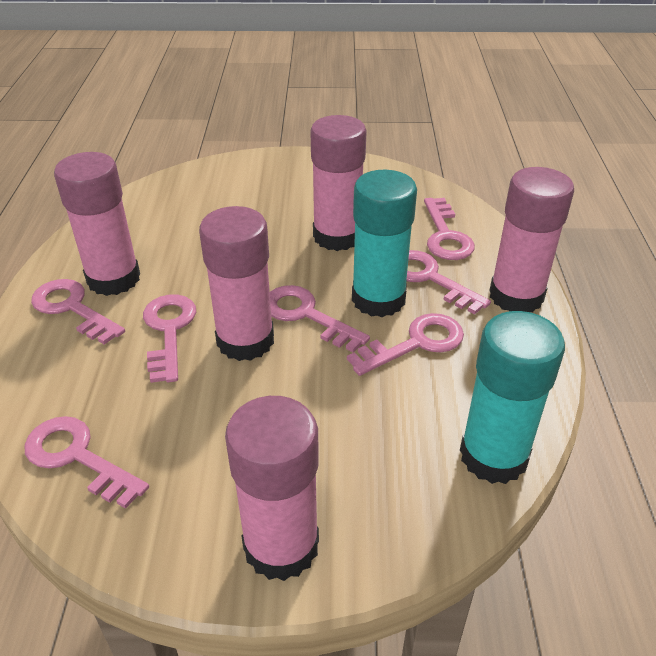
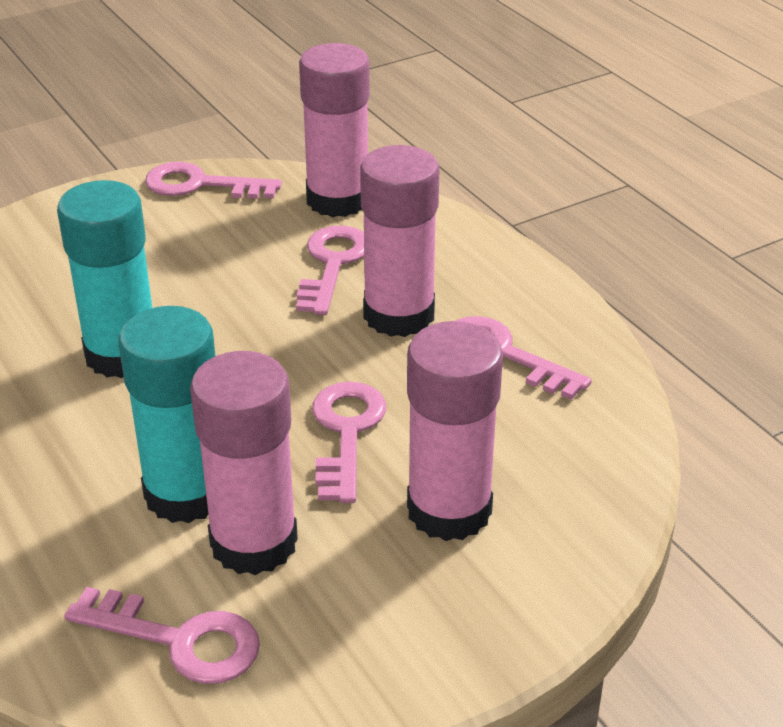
pink glue stick: 5 -> 4
pink key: 7 -> 5

